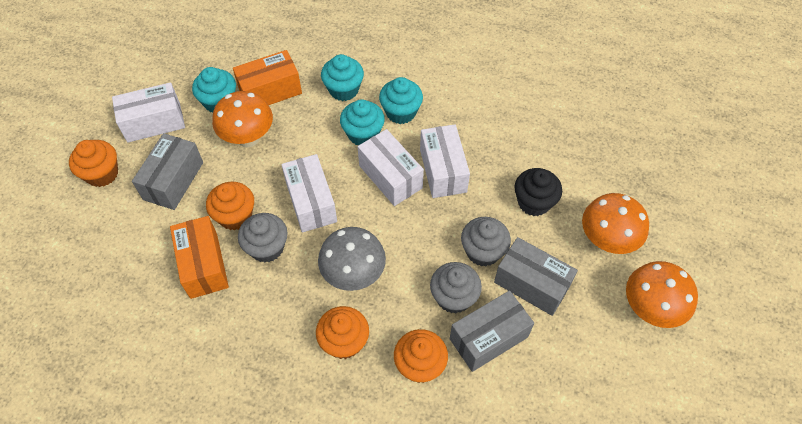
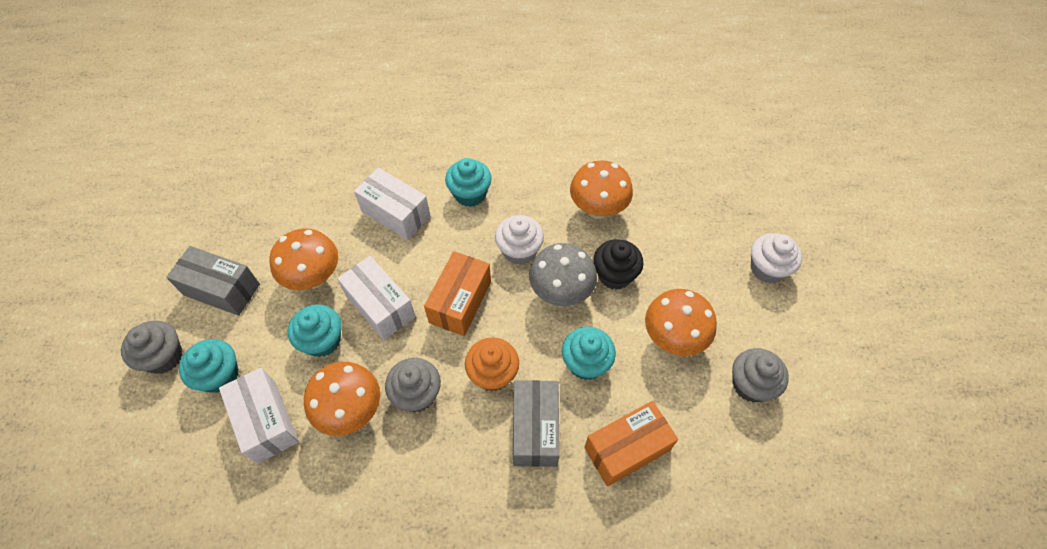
grey box: 3 -> 2
orange cupcake: 4 -> 1
orange mushroom: 3 -> 4
white box: 4 -> 3
white cupcake: 0 -> 2

